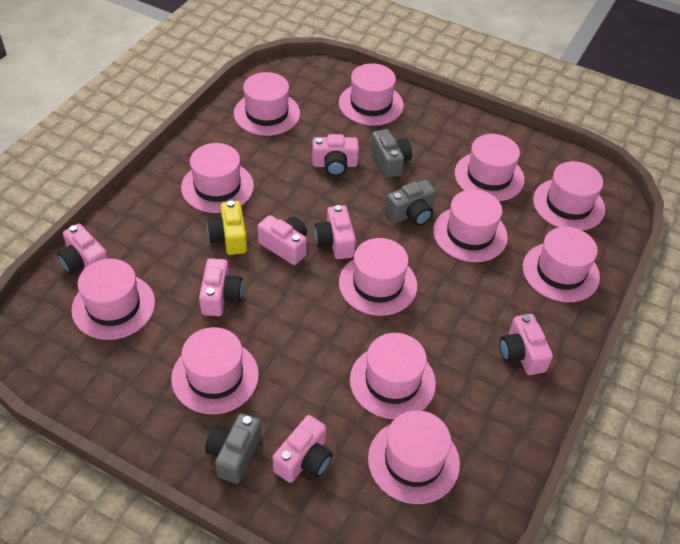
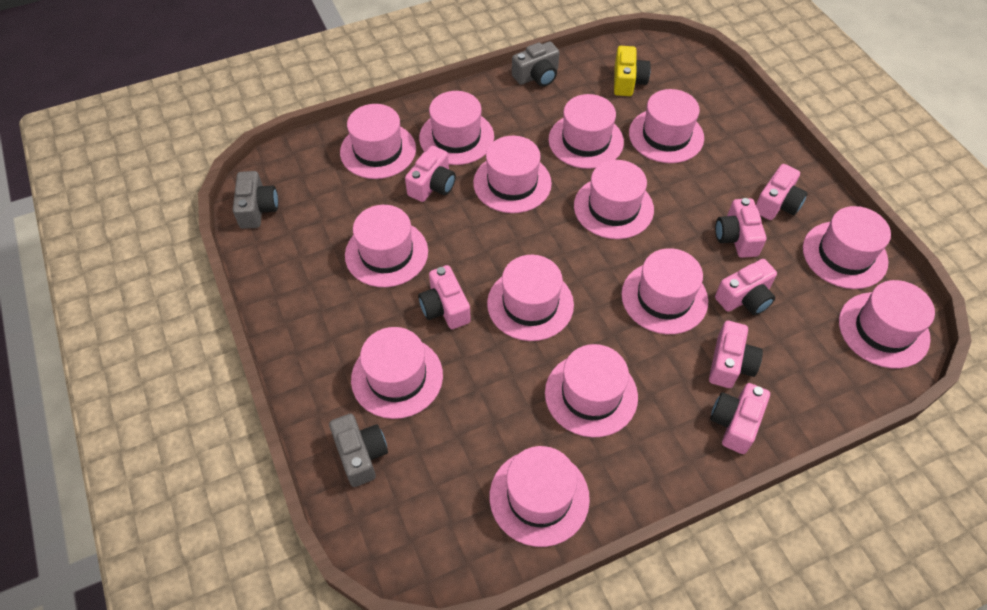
pink hat: 12 -> 14

